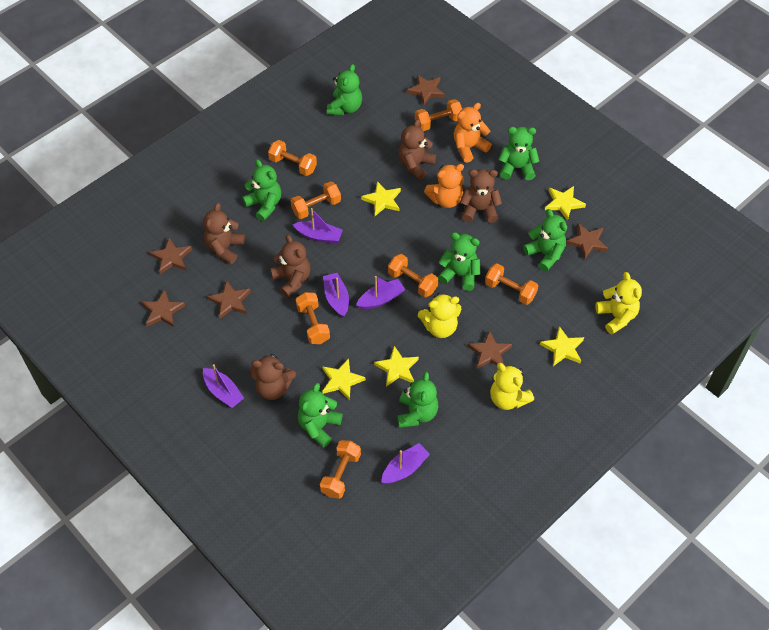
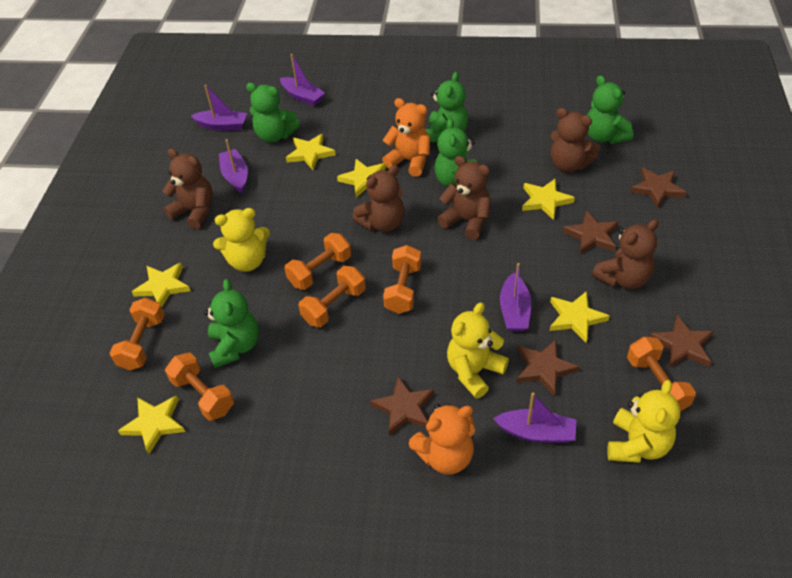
brown star: 6 -> 5
green teddy bear: 7 -> 5
orange dumbbell: 7 -> 6
yellow star: 5 -> 6

